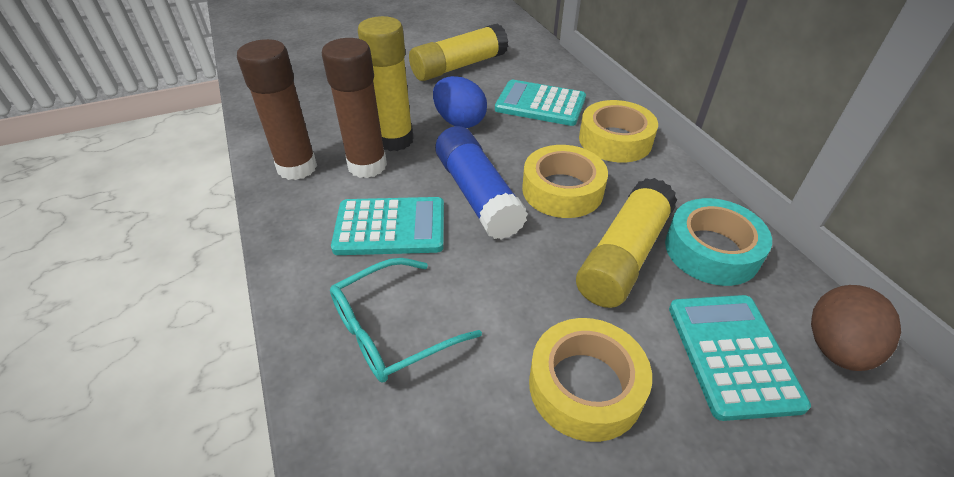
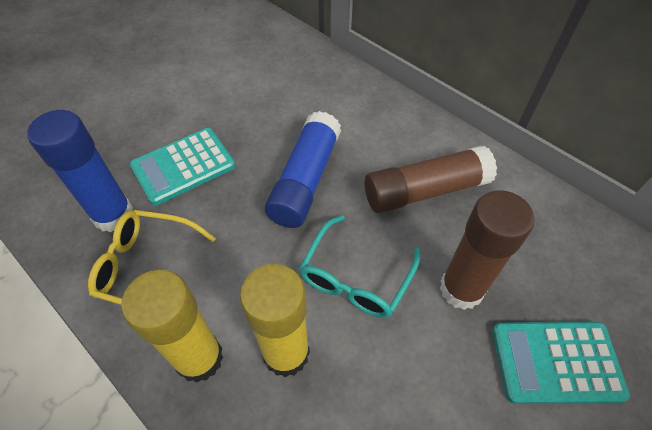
blue egg: 1 -> 0
blue glue stick: 1 -> 2
brown egg: 1 -> 0
turquoise calculator: 3 -> 2
turquoise tape: 1 -> 0
yellow glasses: 0 -> 1
yellow glue stick: 3 -> 2
yellow tape: 3 -> 0

